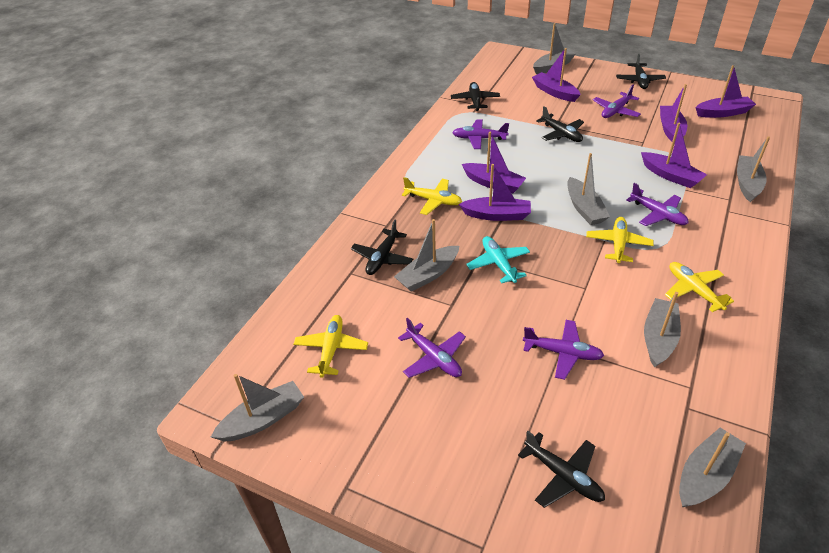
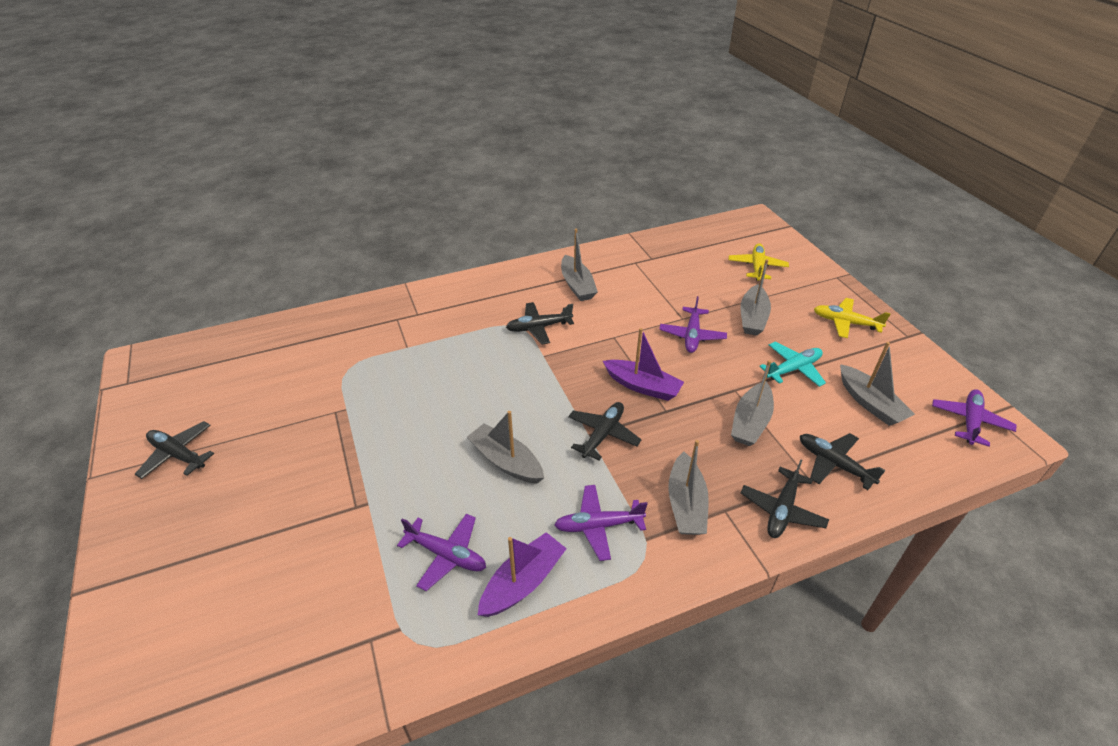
grey boat: 7 -> 6
purple boat: 6 -> 2
purple plane: 5 -> 4
yellow plane: 4 -> 2

